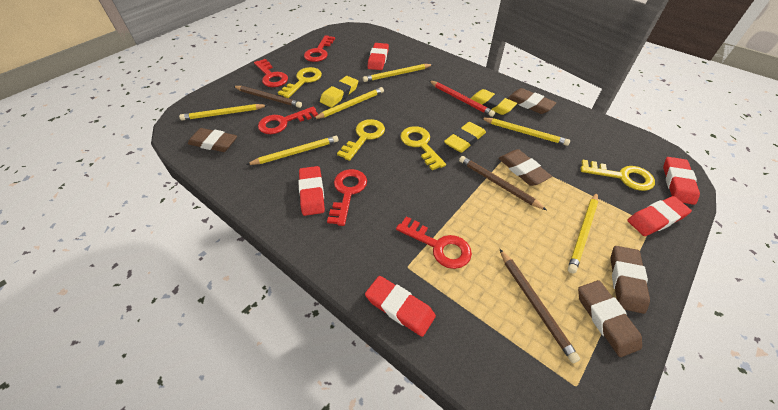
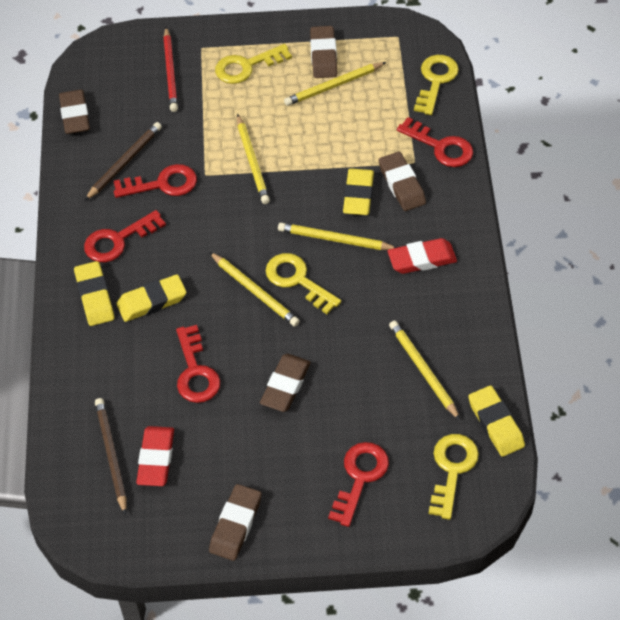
brown pencil: 3 -> 2
red eraser: 5 -> 2
yellow eraser: 3 -> 4
yellow pencil: 6 -> 5

